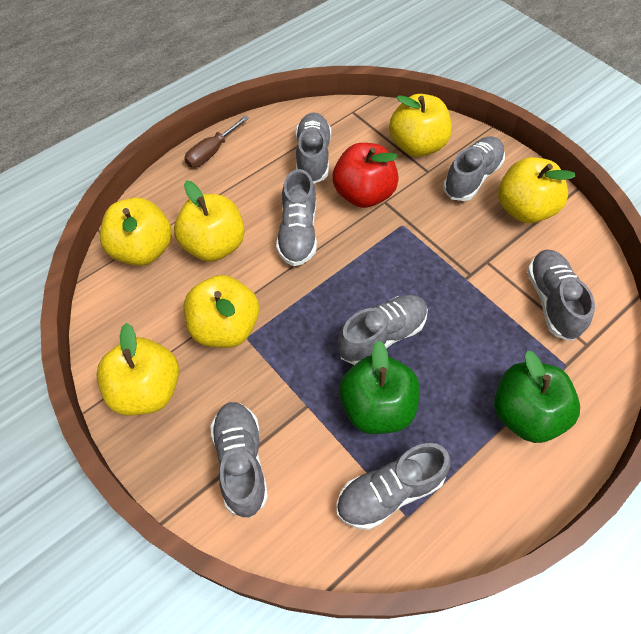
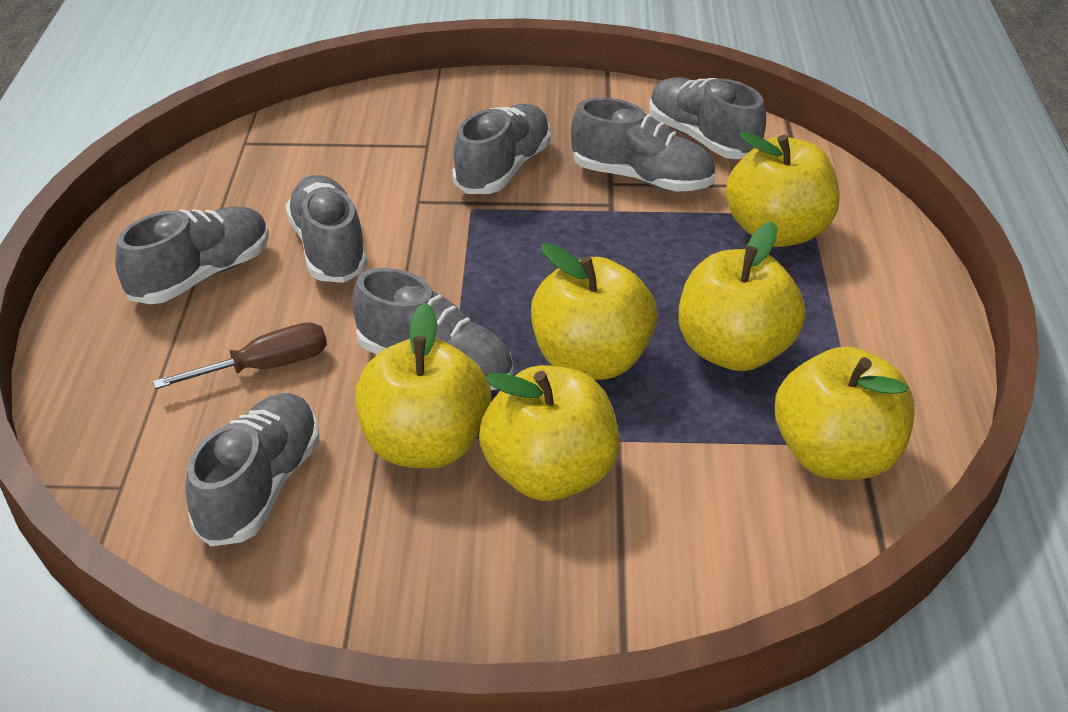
green apple: 2 -> 0
red apple: 1 -> 0

